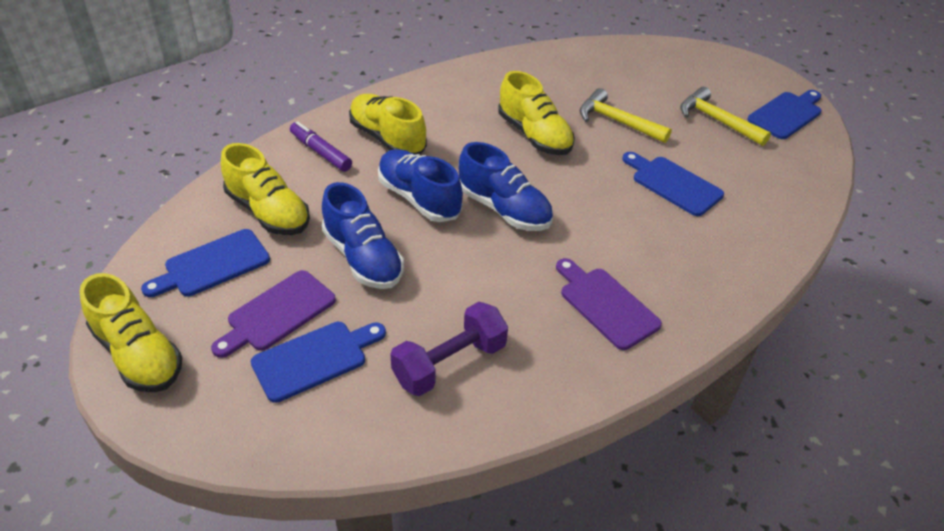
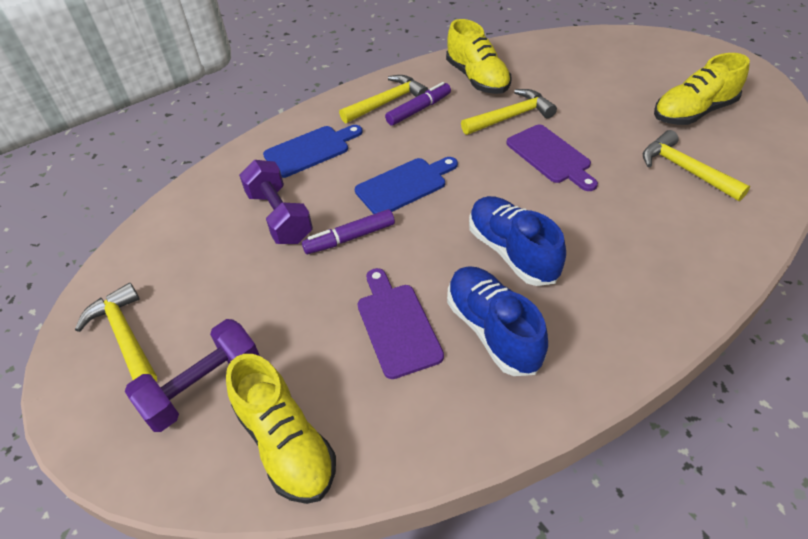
blue cutting board: 4 -> 2
blue shoe: 3 -> 2
purple dumbbell: 1 -> 2
purple marker: 1 -> 2
yellow hammer: 2 -> 4
yellow shoe: 4 -> 3

